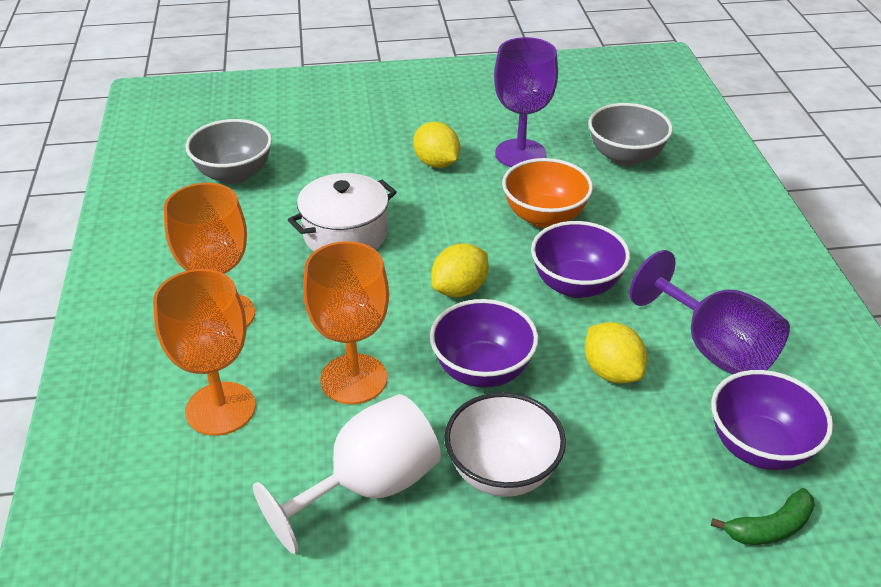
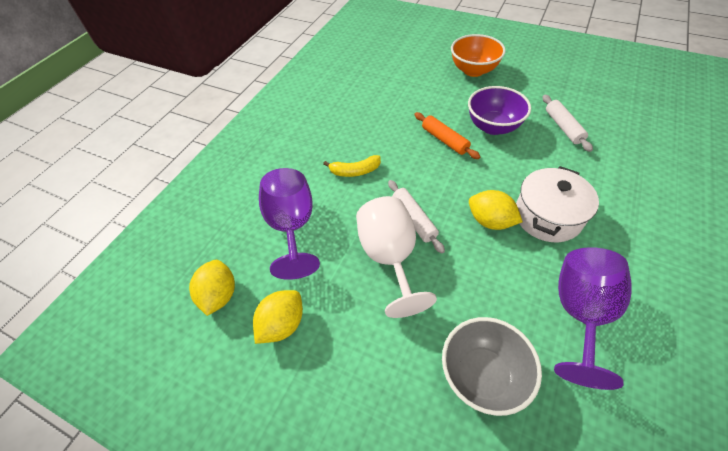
green banana: 1 -> 0
grey bowl: 2 -> 1
orange goblet: 3 -> 0
orange rolling pin: 0 -> 1
purple bowl: 3 -> 1
white bowl: 1 -> 0
white rolling pin: 0 -> 2
yellow banana: 0 -> 1

